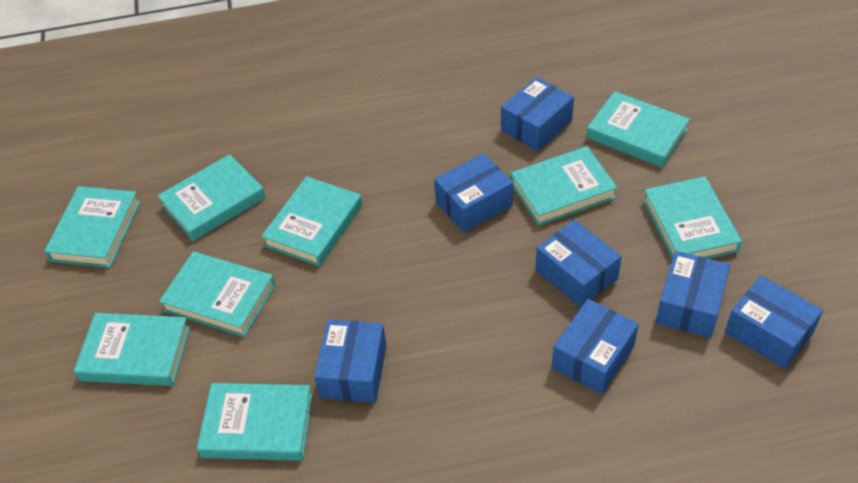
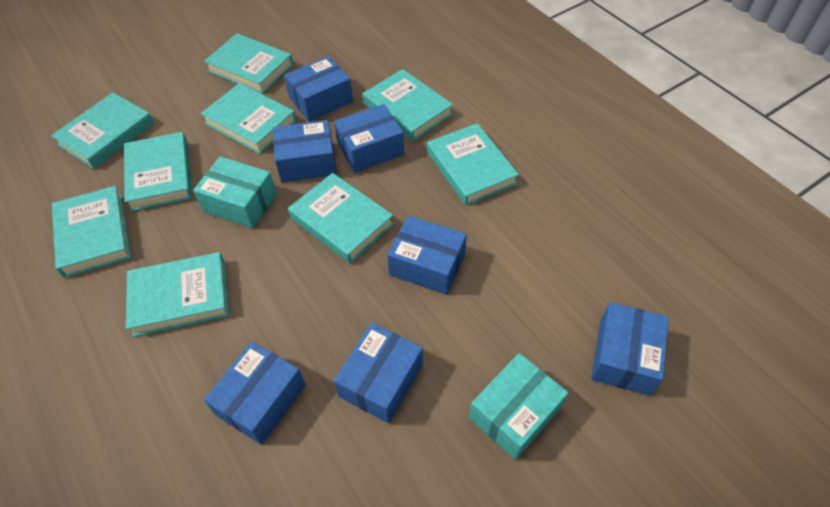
turquoise box: 0 -> 2

